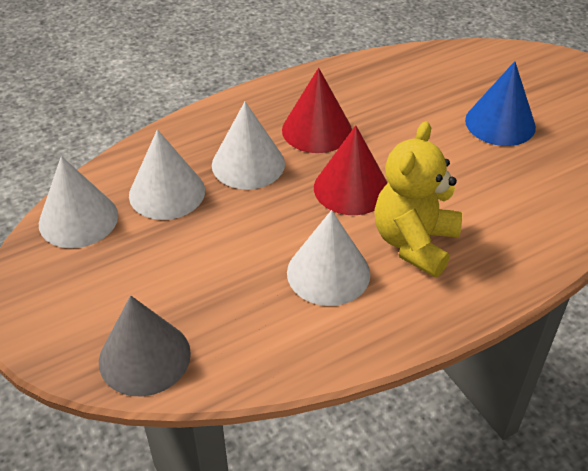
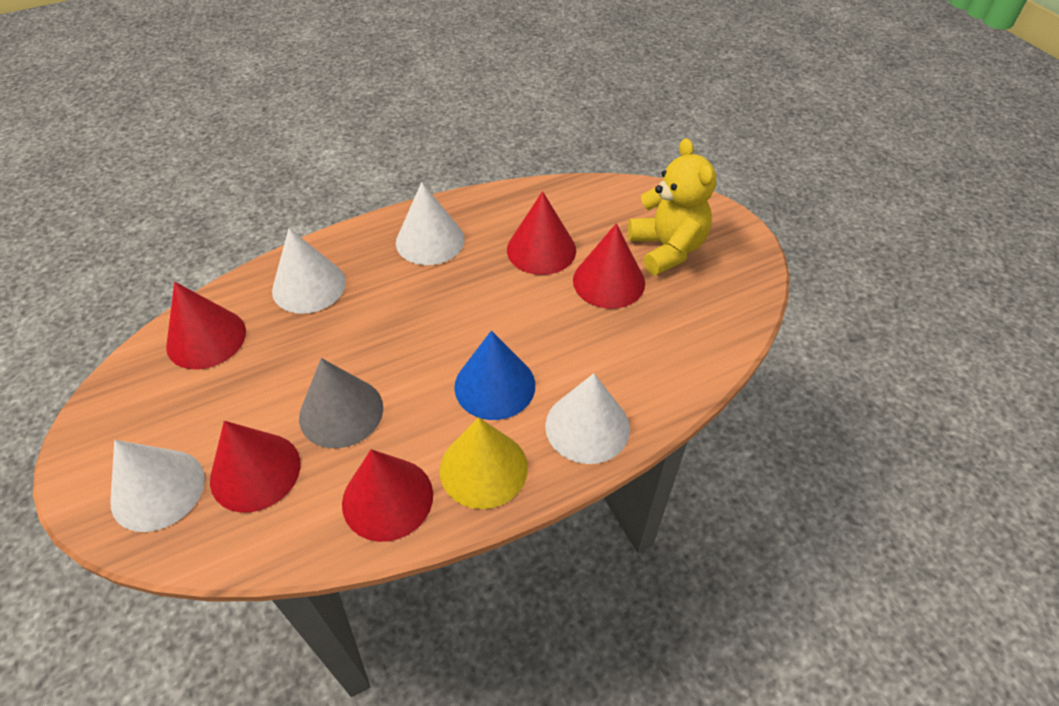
red cone: 2 -> 5
yellow cone: 0 -> 1

